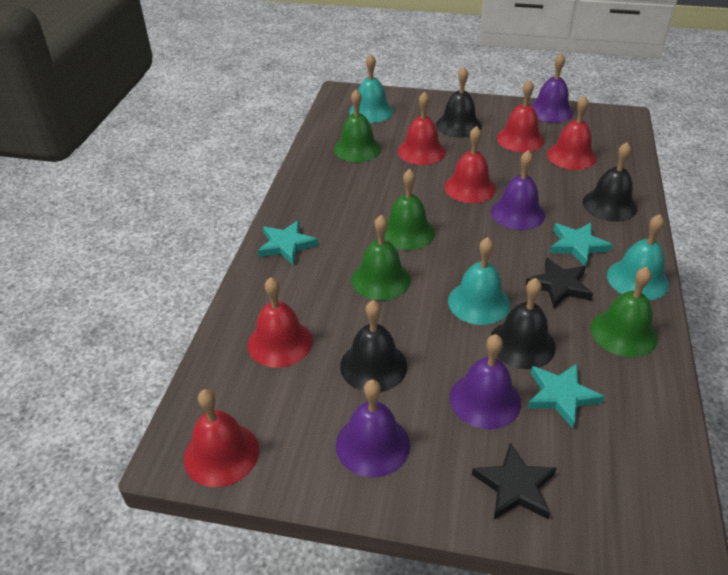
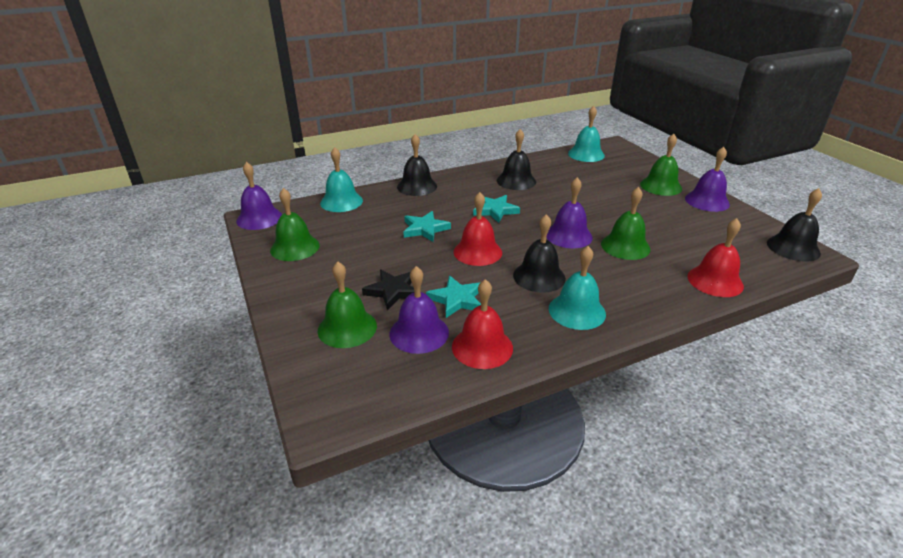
black star: 2 -> 1
red bell: 6 -> 3

